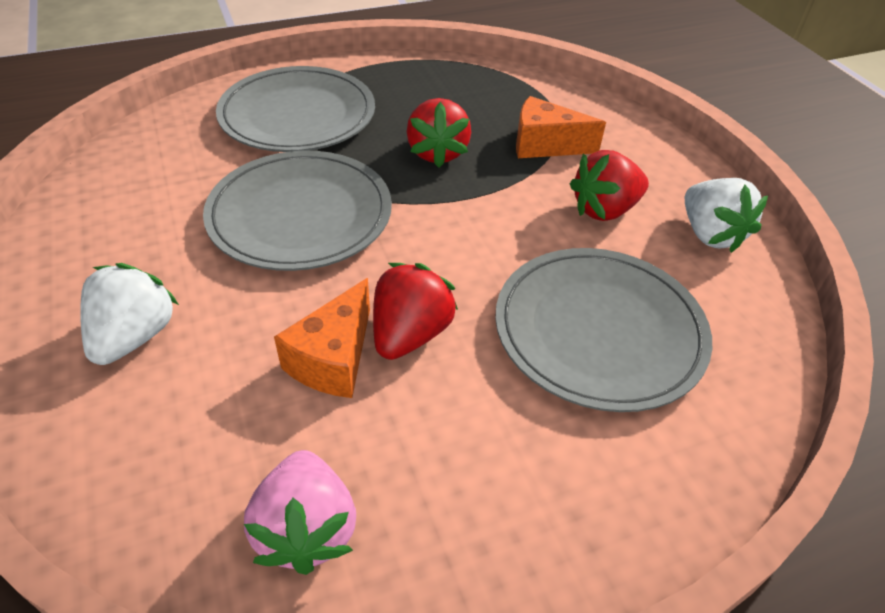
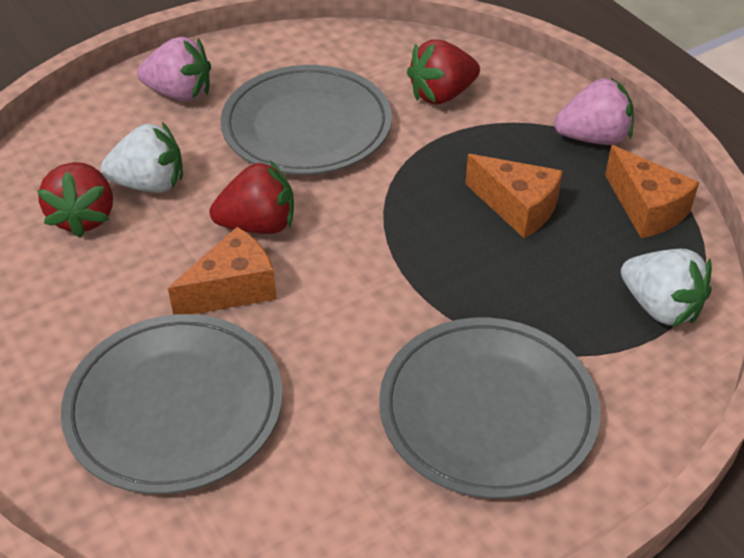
orange cheese: 2 -> 3
pink strawberry: 1 -> 2

